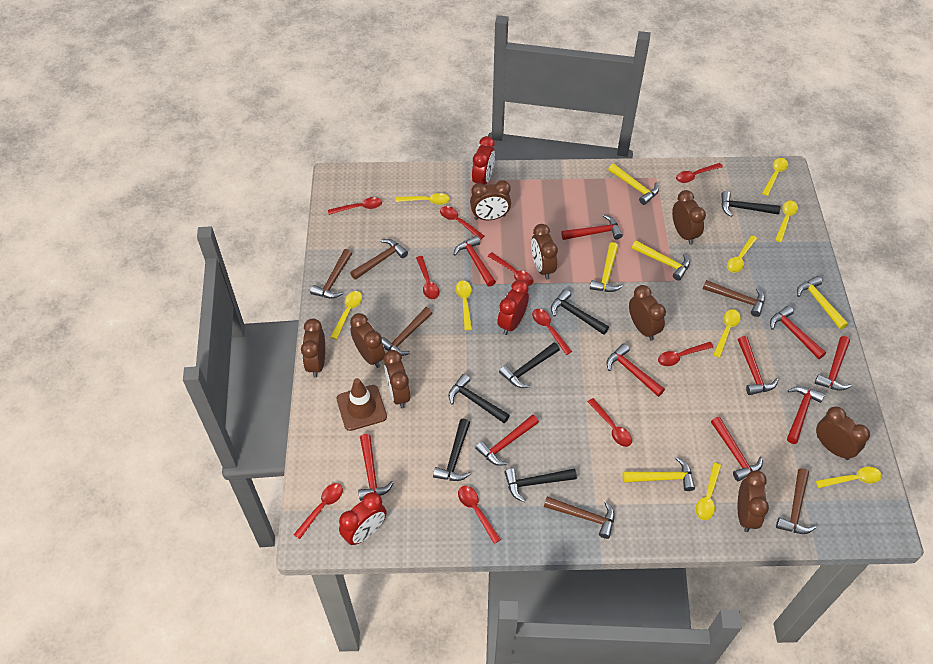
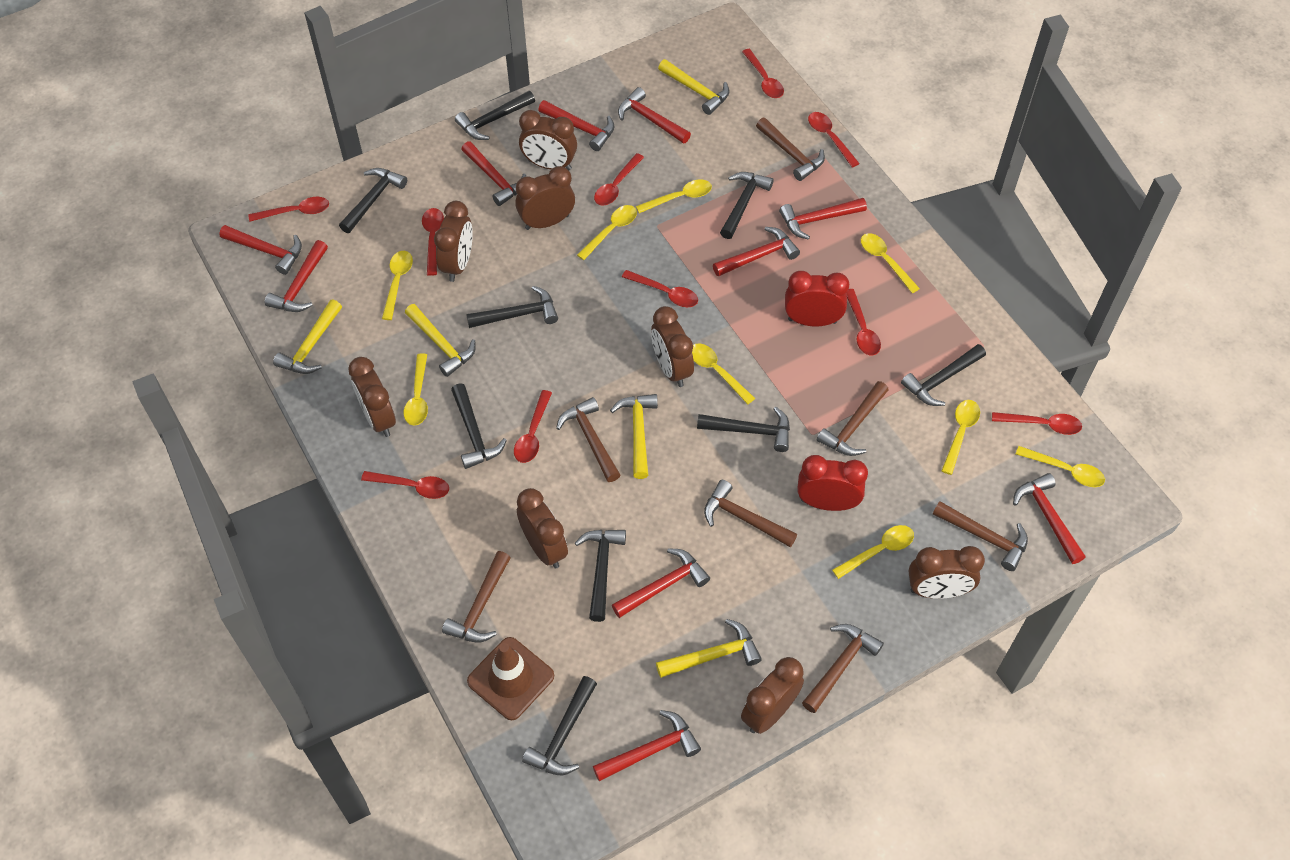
black hammer: 6 -> 9
brown clock: 9 -> 8
brown hammer: 6 -> 7
red clock: 3 -> 2

